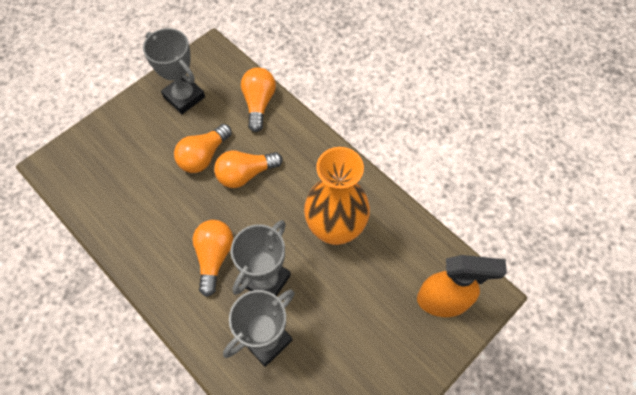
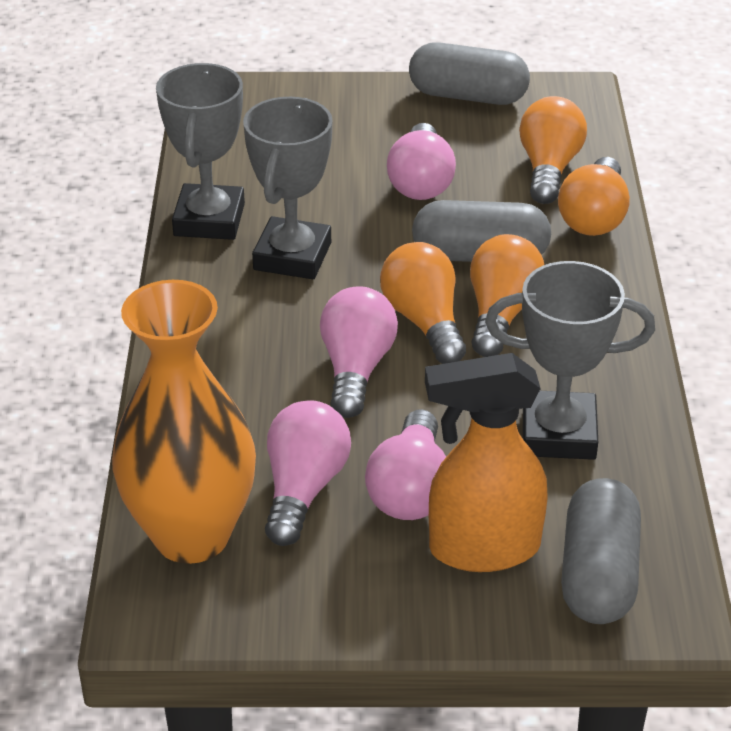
grey capsule: 0 -> 3
pink light bulb: 0 -> 4

